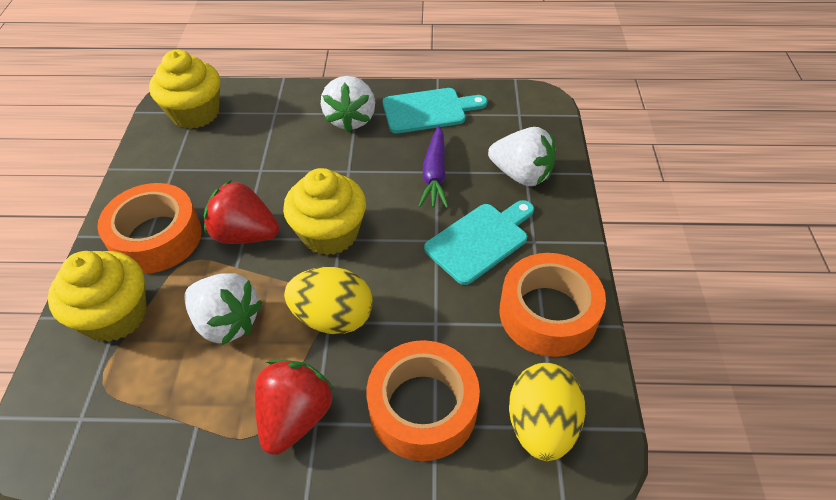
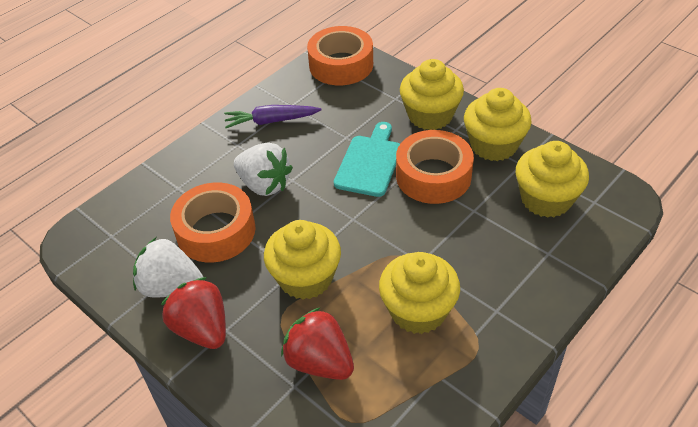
turquoise cutting board: 2 -> 1
white strawberry: 3 -> 2
yellow cupcake: 3 -> 5
yellow egg: 2 -> 0

